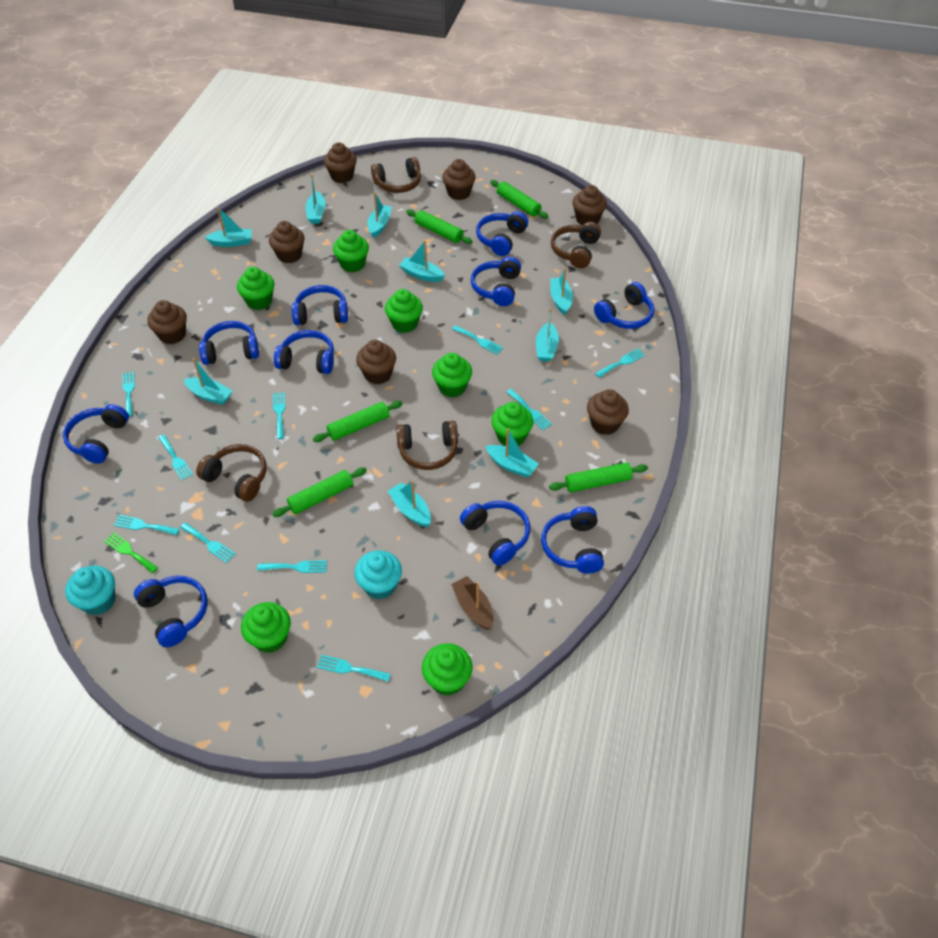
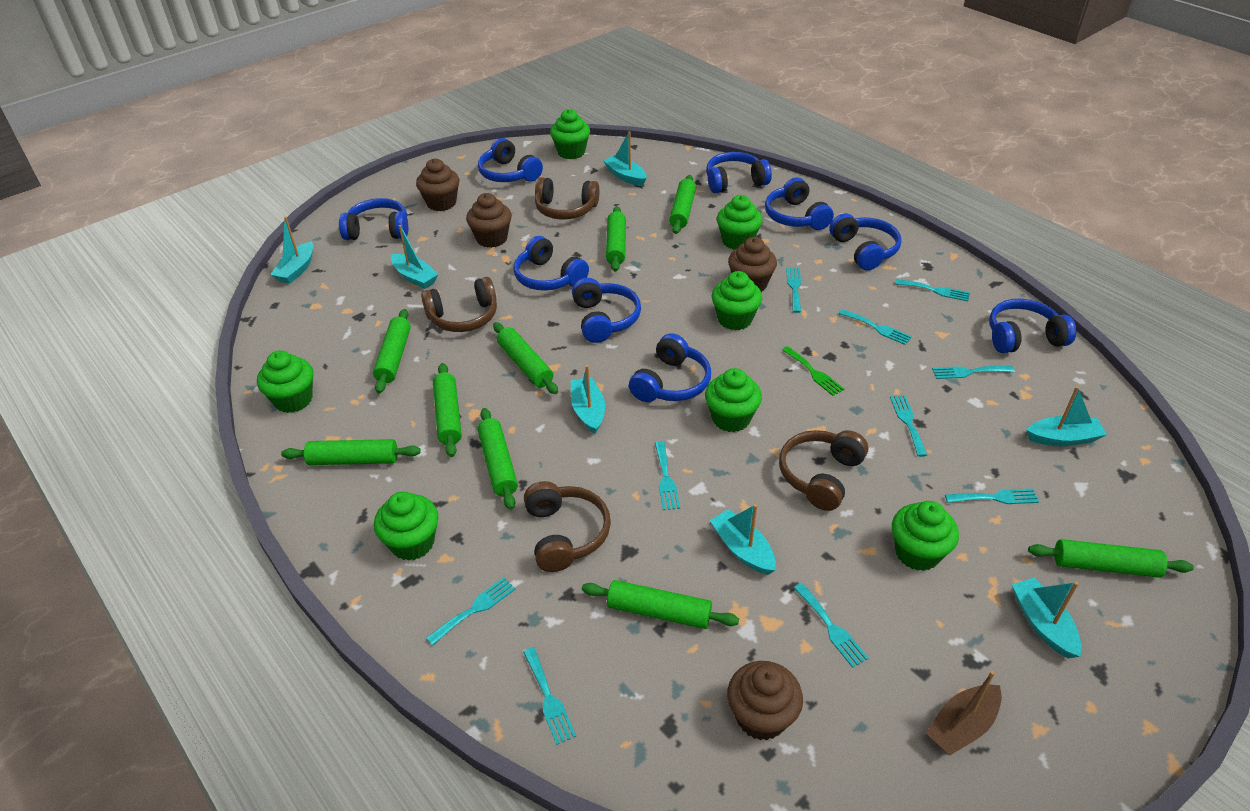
blue headphones: 10 -> 9
brown cupcake: 7 -> 4
green rolling pin: 5 -> 9
turquoise boat: 9 -> 7
turquoise cupcake: 2 -> 0

